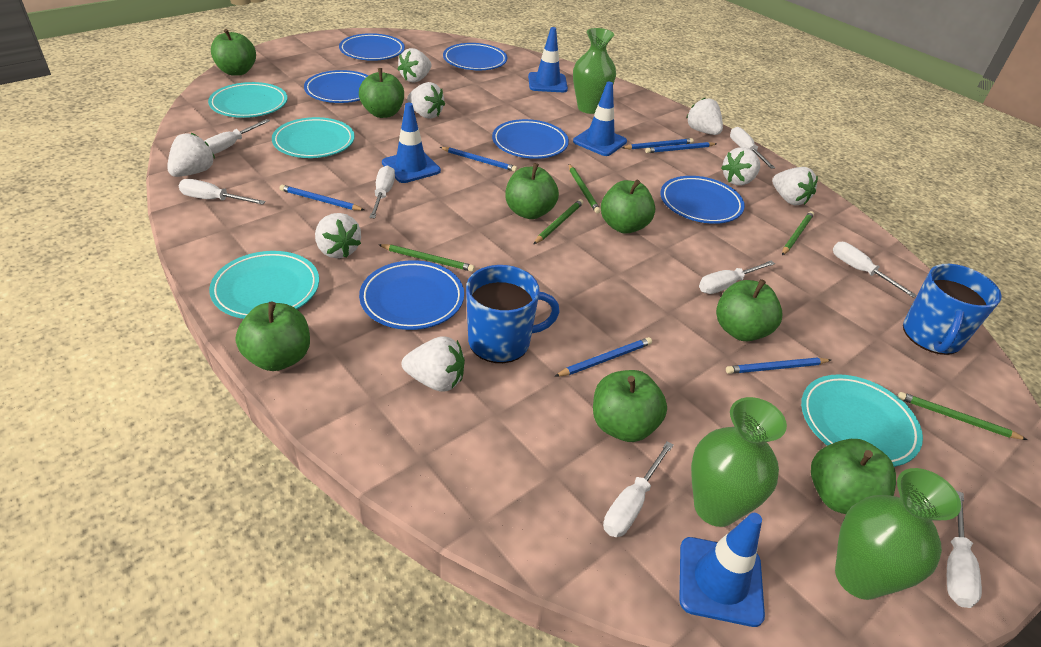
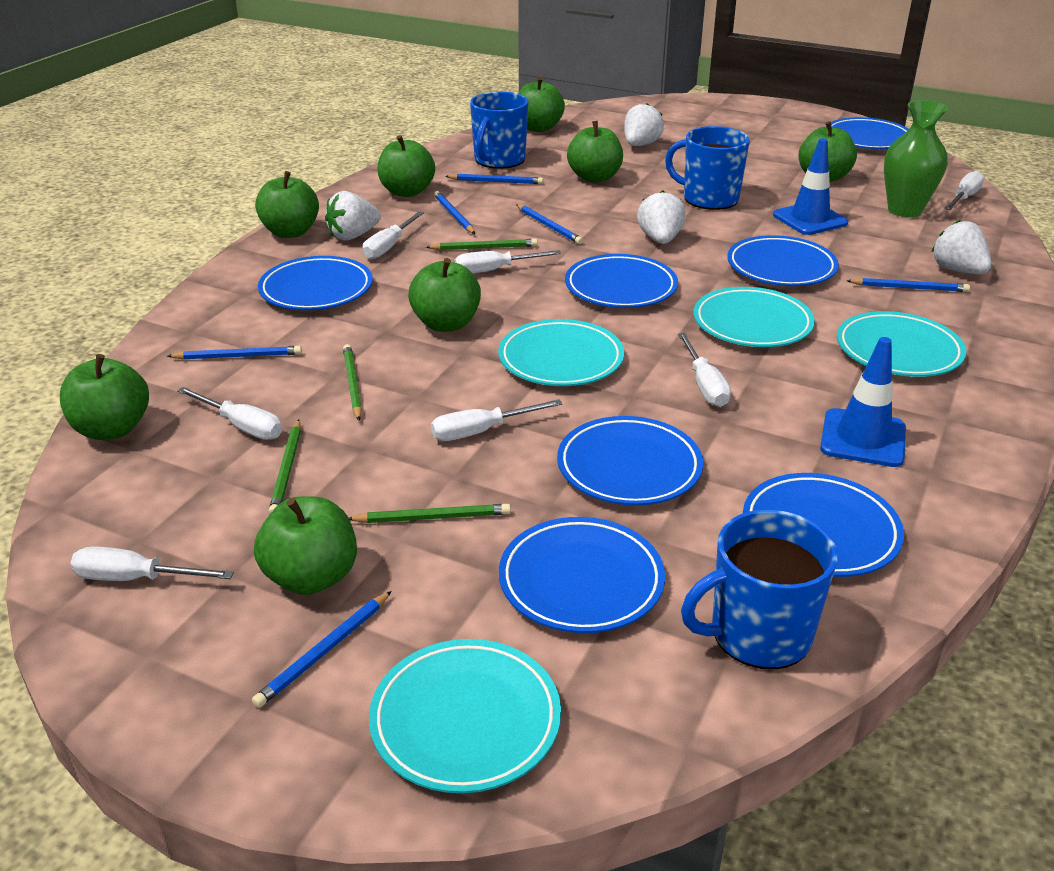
blue mug: 2 -> 3
blue plate: 6 -> 7
blue traffic cone: 4 -> 2
green pencil: 5 -> 4
green vase: 3 -> 1
white screwdriver: 8 -> 7
white strawberry: 8 -> 4

